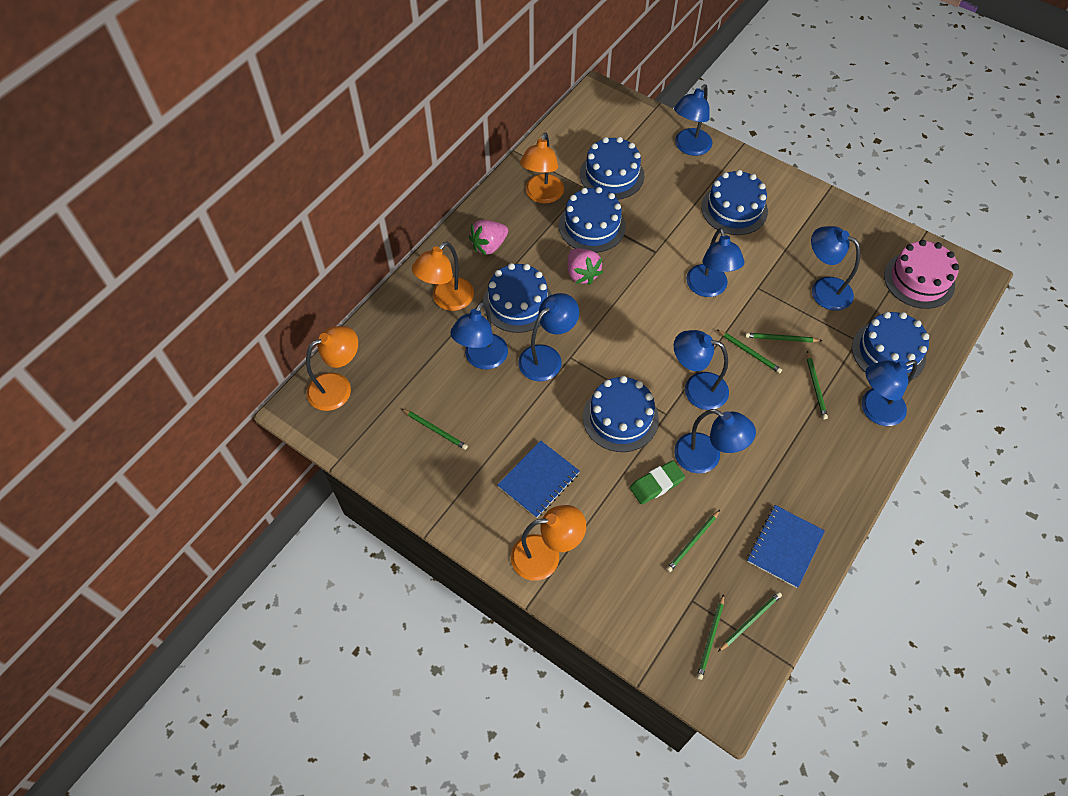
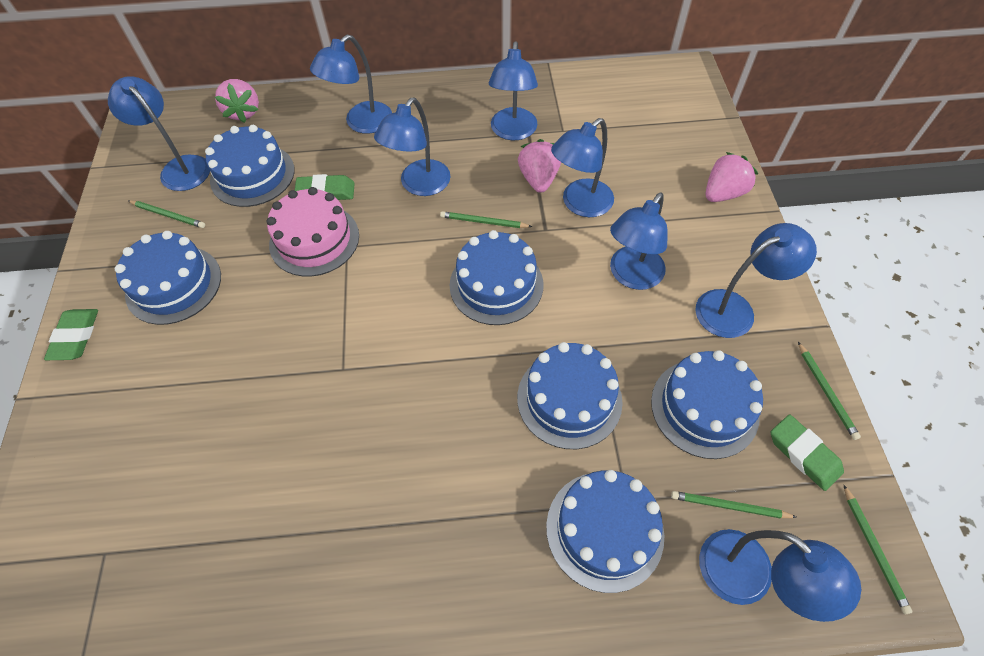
blue notebook: 2 -> 0
green eraser: 1 -> 3
green pencil: 7 -> 5
orange lamp: 4 -> 0
pink strawberry: 2 -> 3

